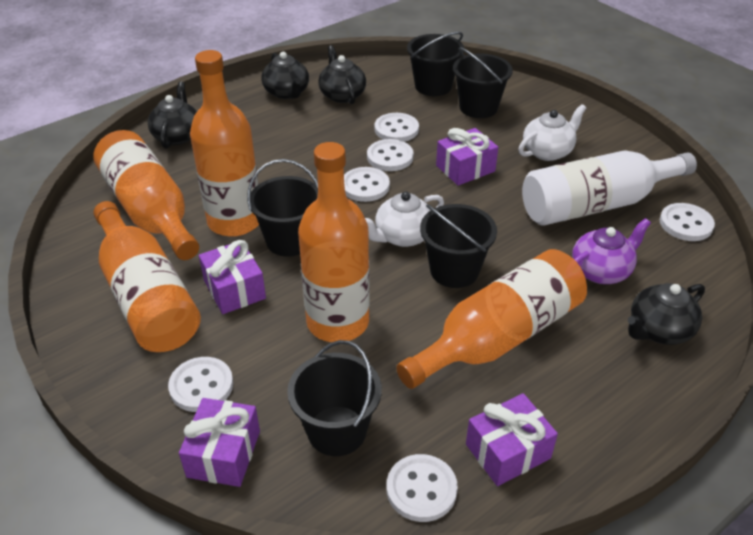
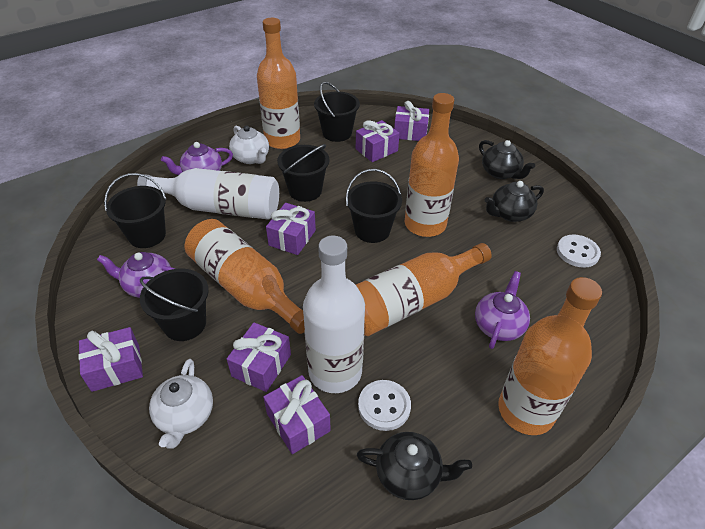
black teapot: 4 -> 3
purple gift: 4 -> 6
purple teapot: 1 -> 3
white bottle: 1 -> 2
white button: 6 -> 2

